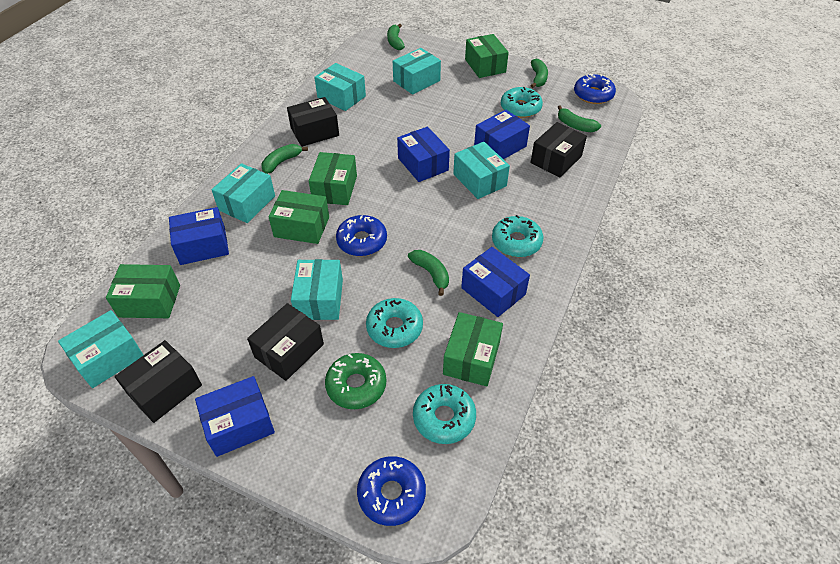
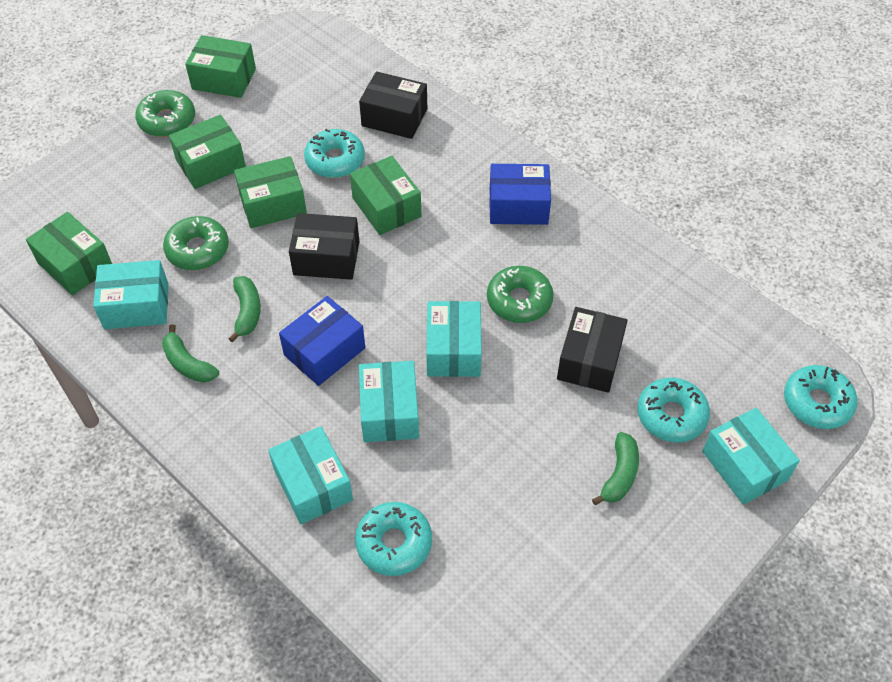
black box: 4 -> 3
blue box: 5 -> 2
blue donut: 3 -> 0
green banana: 5 -> 3
green donut: 1 -> 3
turquoise box: 6 -> 5

